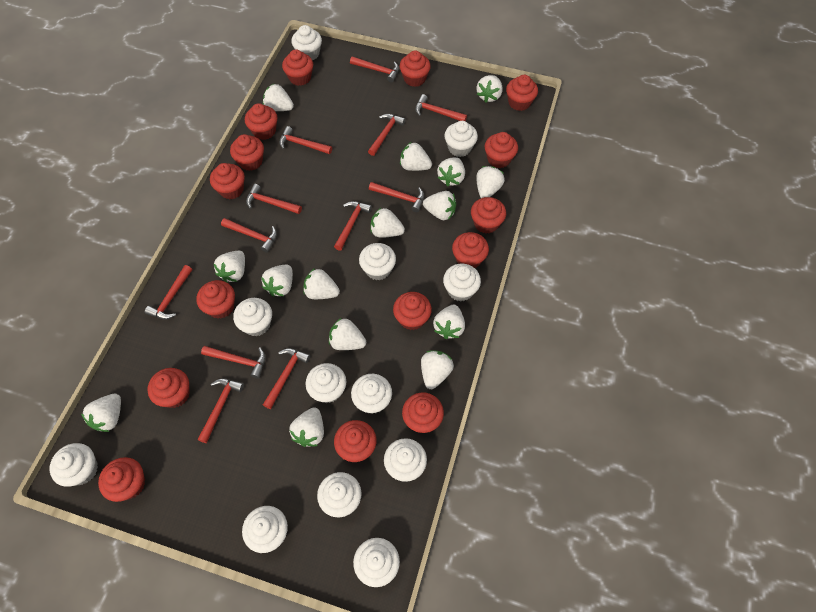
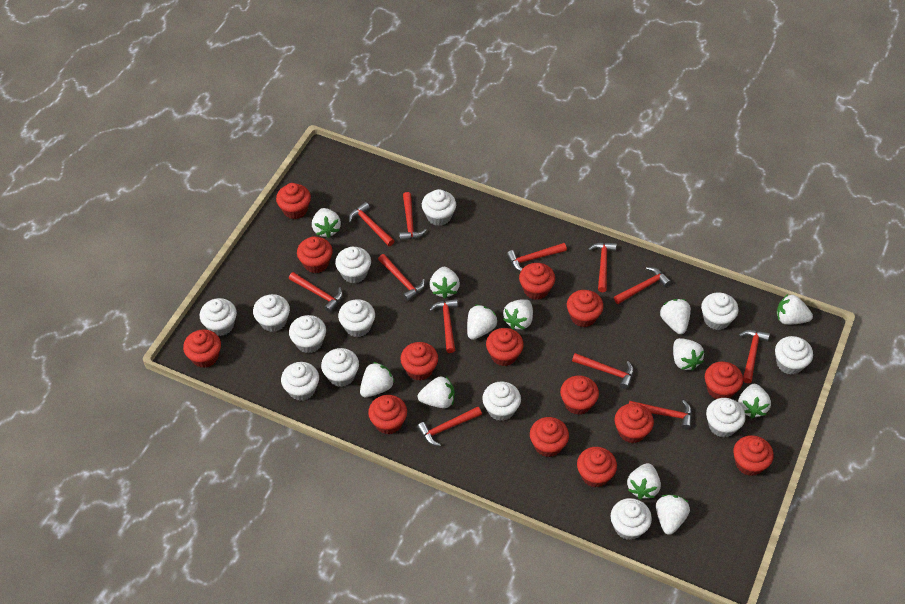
red cupcake: 15 -> 14
white cupcake: 12 -> 13
white strawberry: 15 -> 12

